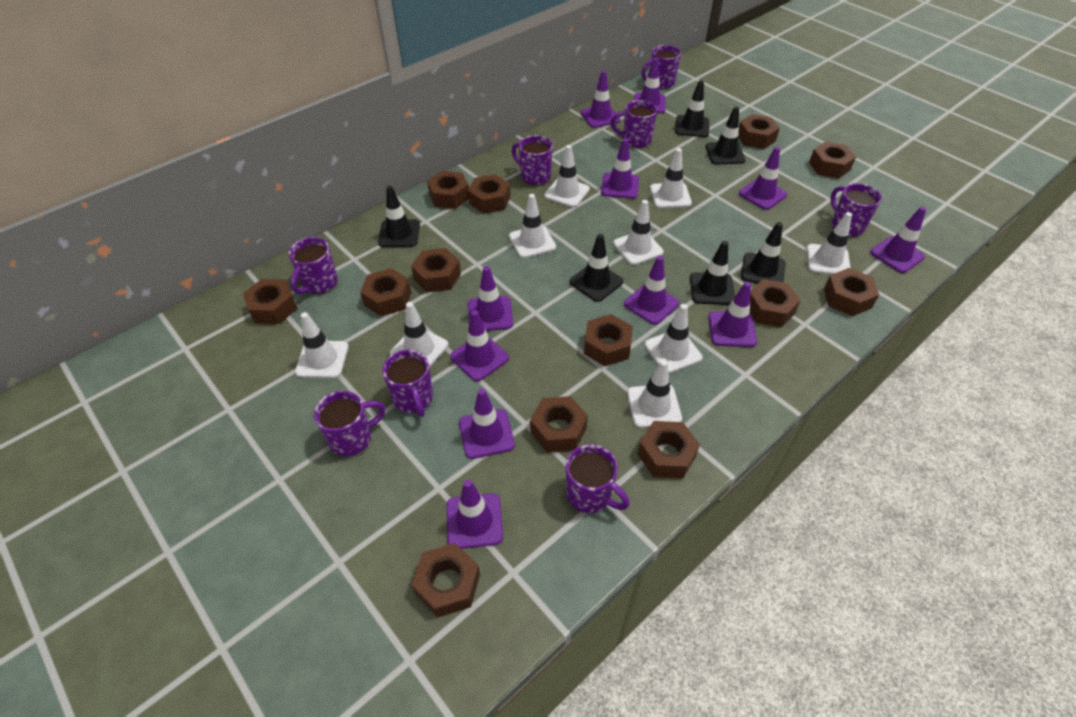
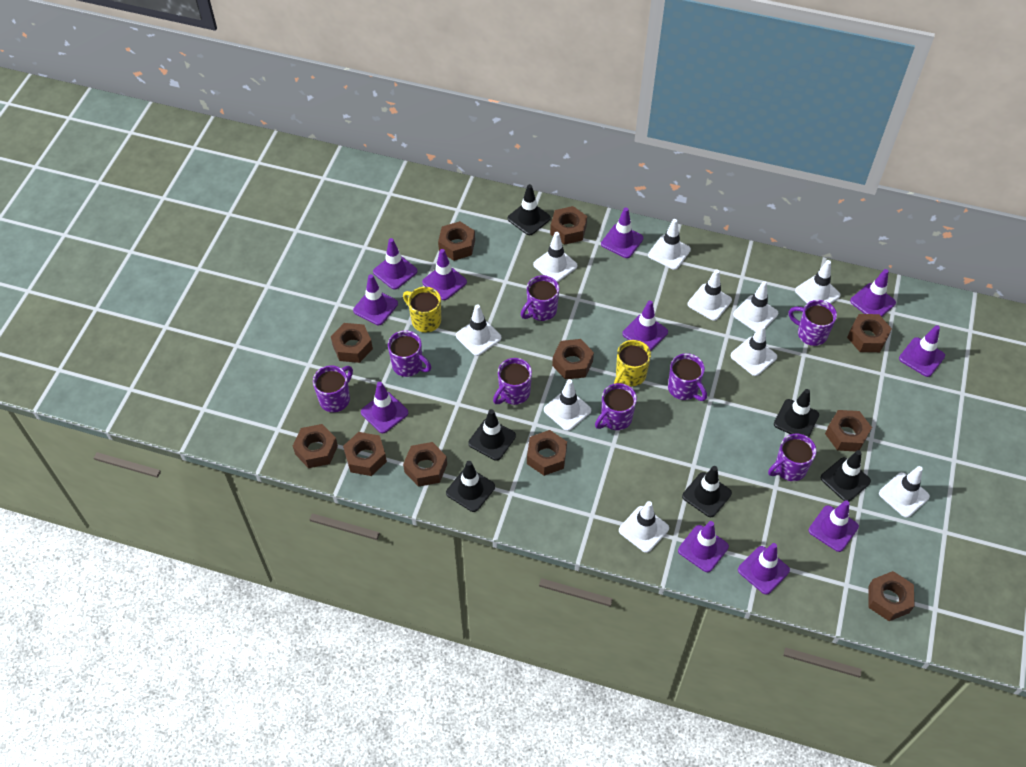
brown nut: 13 -> 11
white traffic cone: 9 -> 10
yellow mug: 0 -> 2

